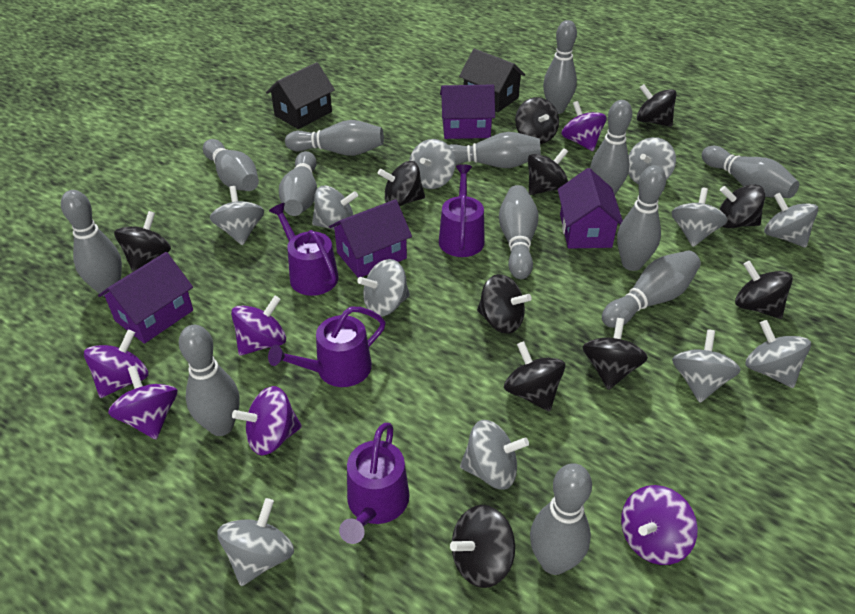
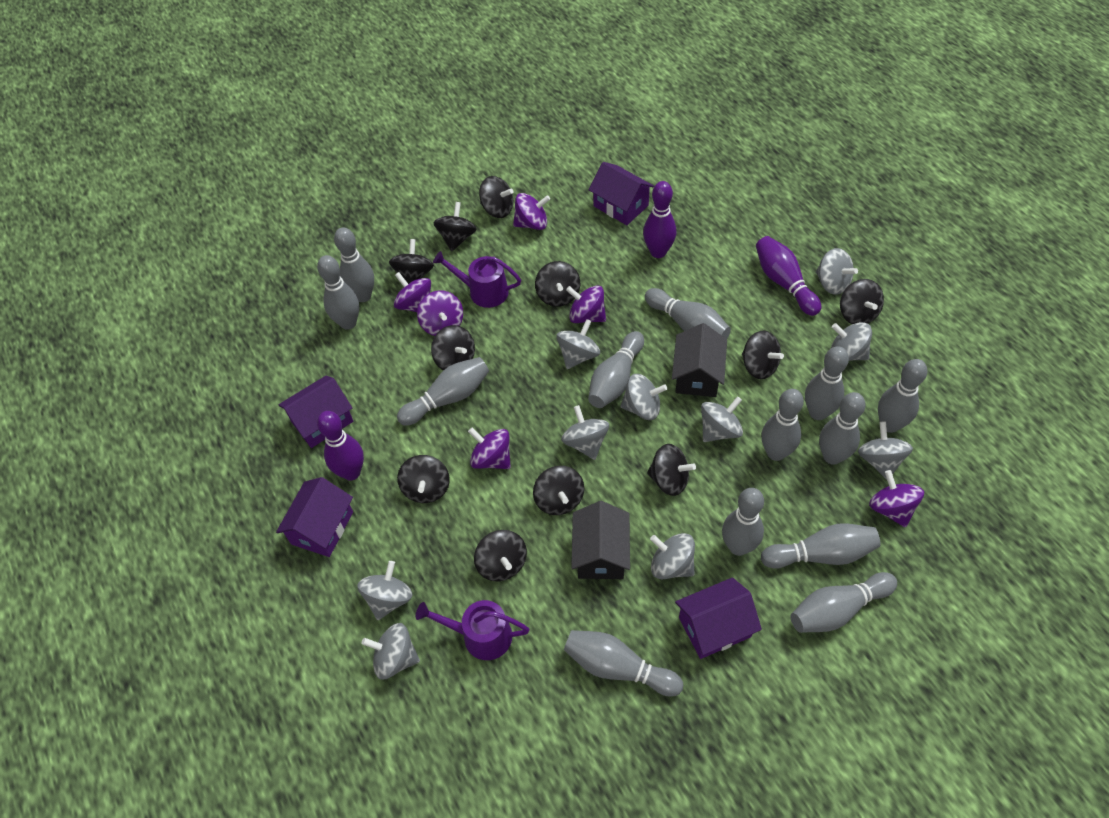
grey spinning top: 11 -> 10
purple bowling pin: 0 -> 3
purple watering can: 4 -> 2

